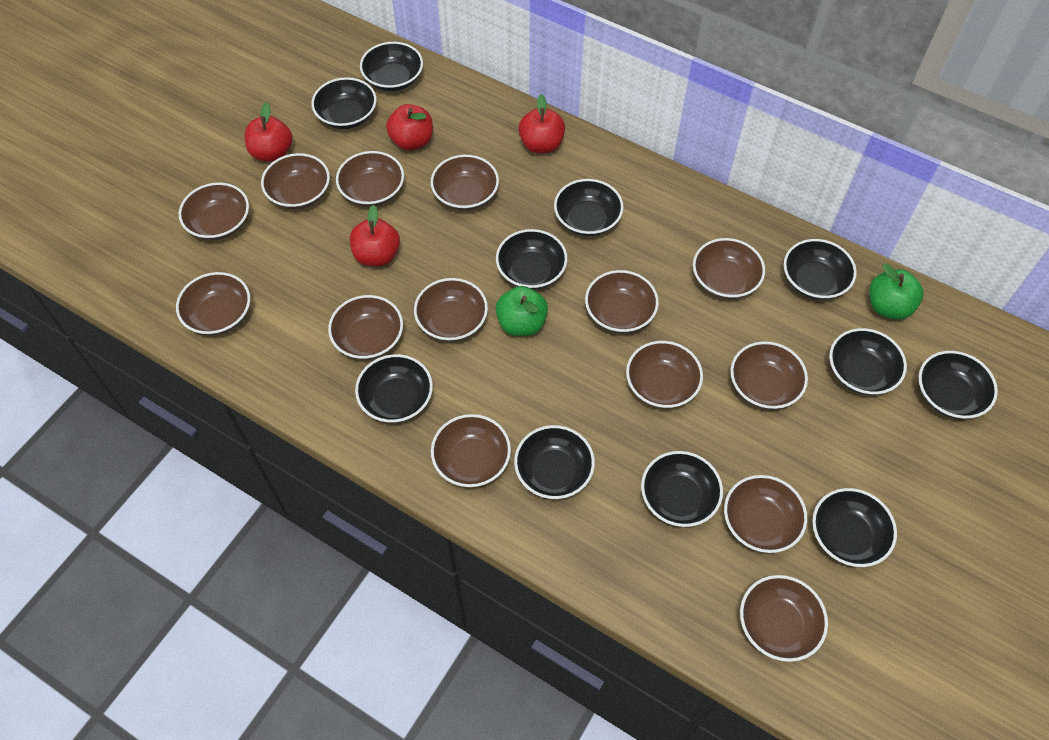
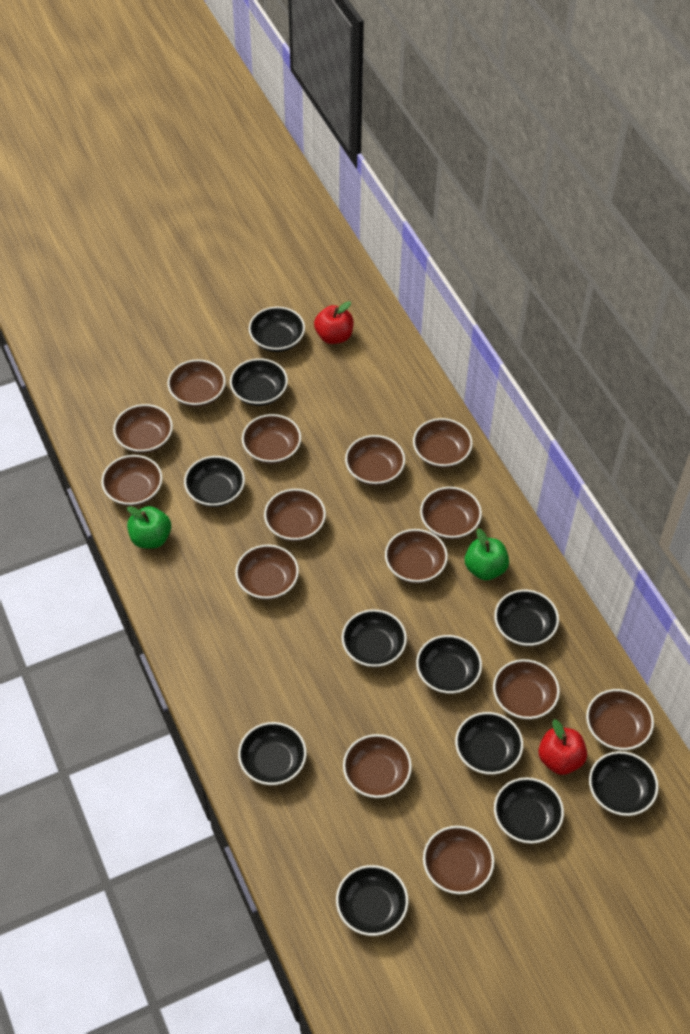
red apple: 4 -> 2

